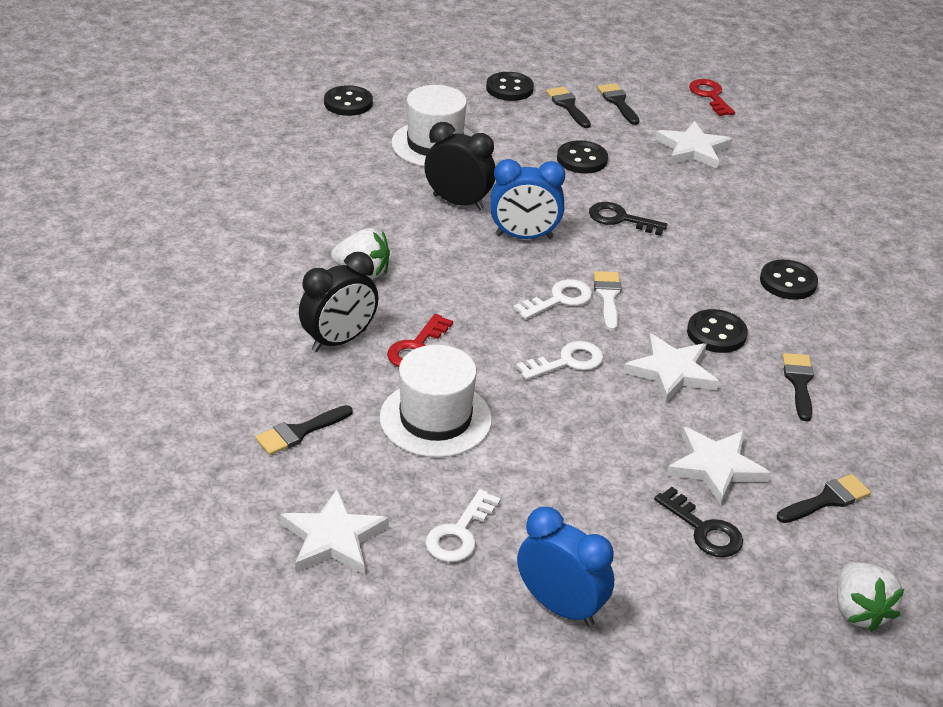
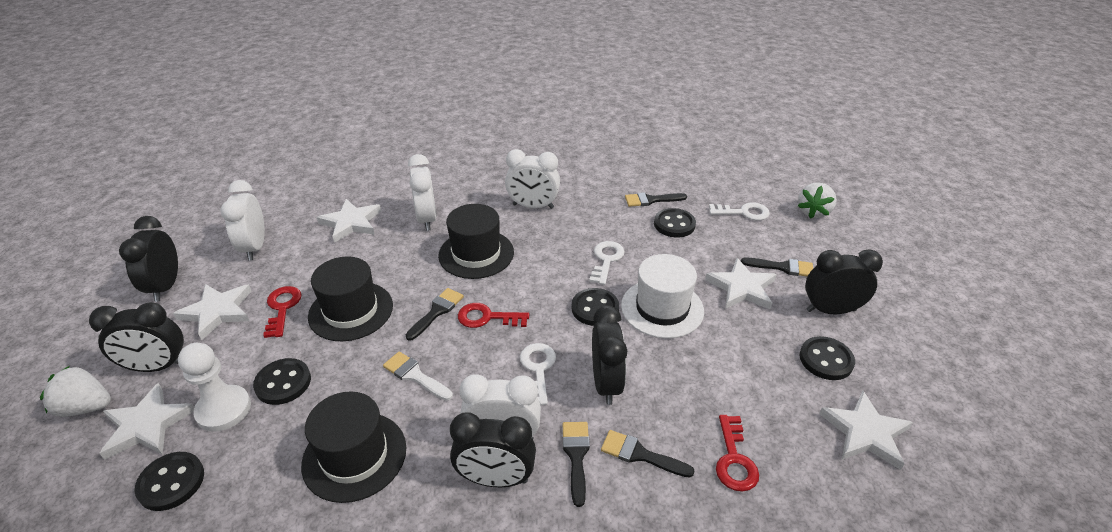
black clock: 2 -> 5
black hat: 0 -> 3
black key: 2 -> 0
blue clock: 2 -> 0
red key: 2 -> 3
white clock: 0 -> 4
white hat: 2 -> 1
white pawn: 0 -> 1
white star: 4 -> 5

